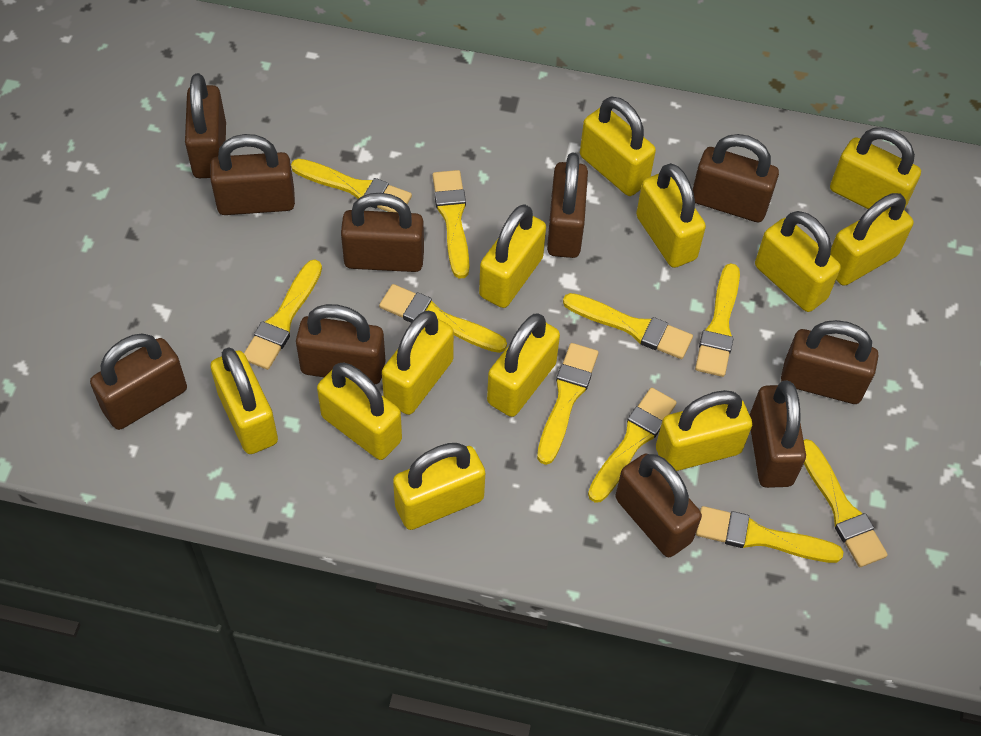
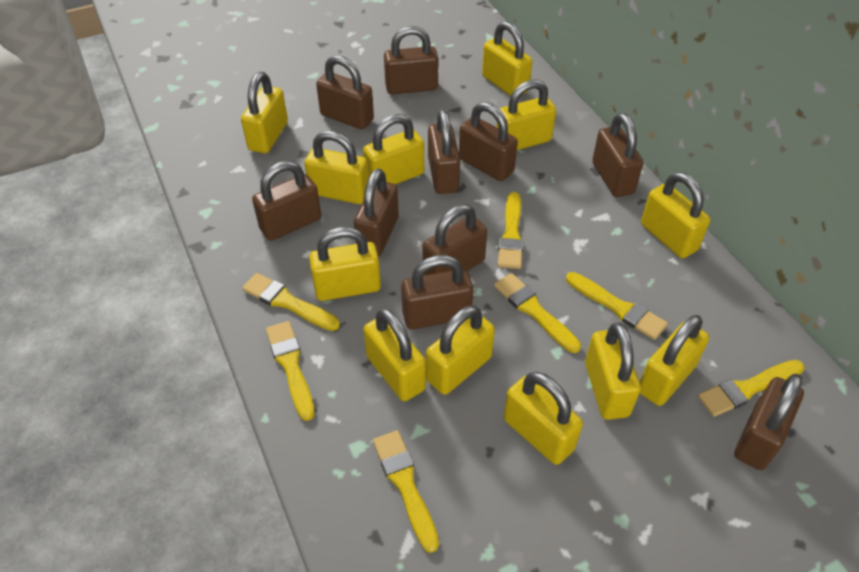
yellow brush: 10 -> 7

